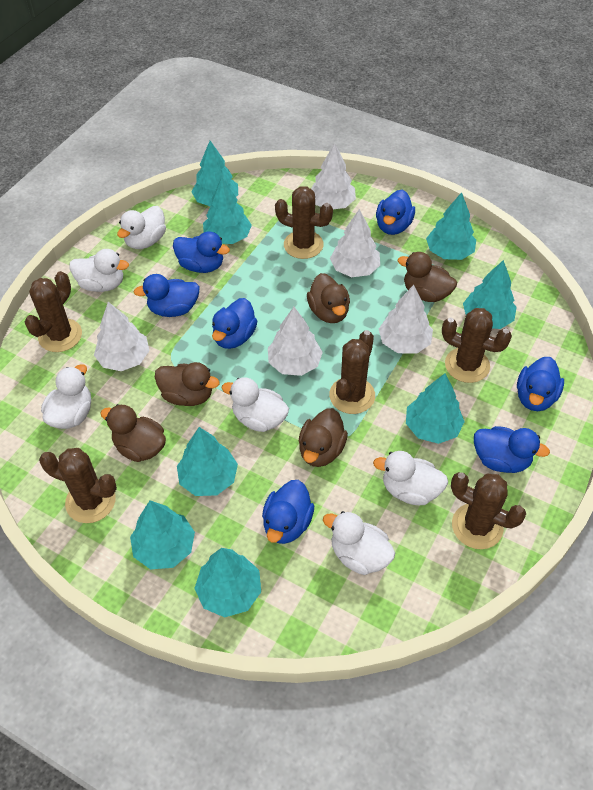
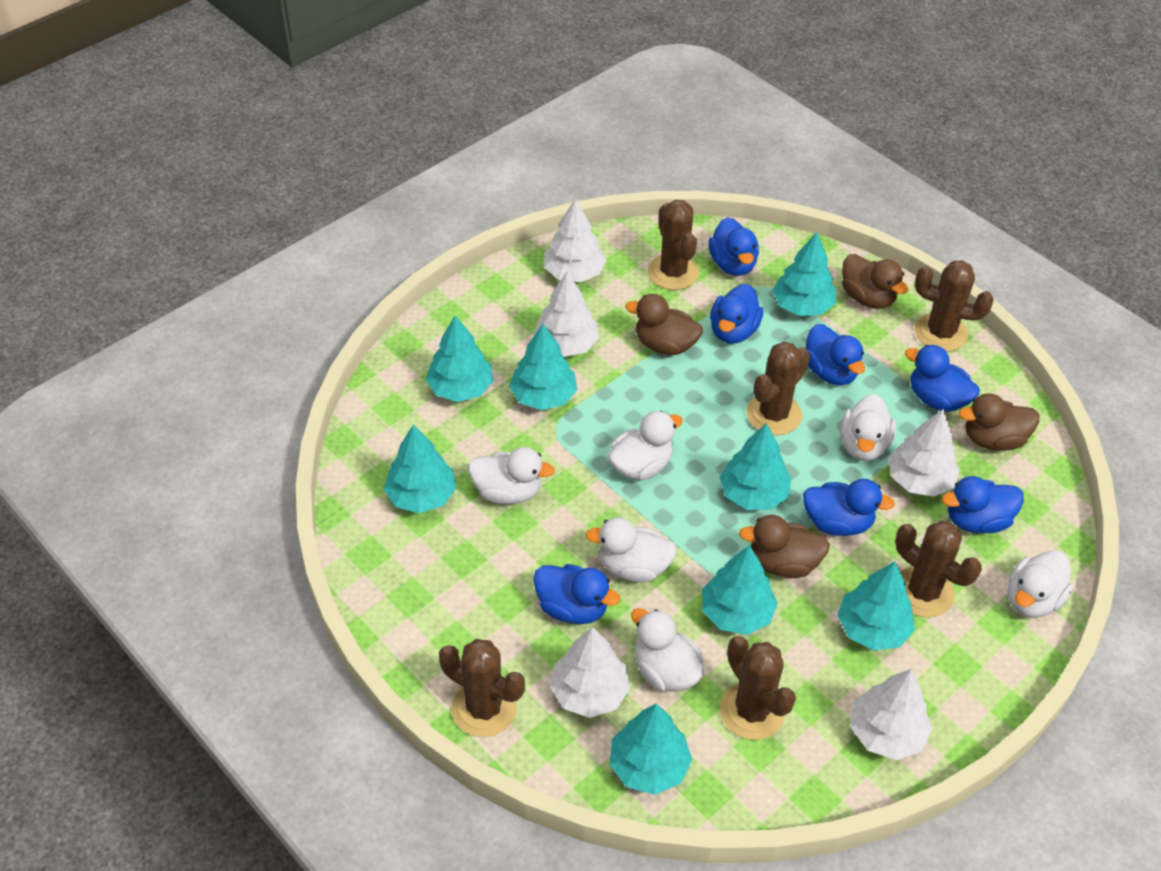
brown duck: 5 -> 4

